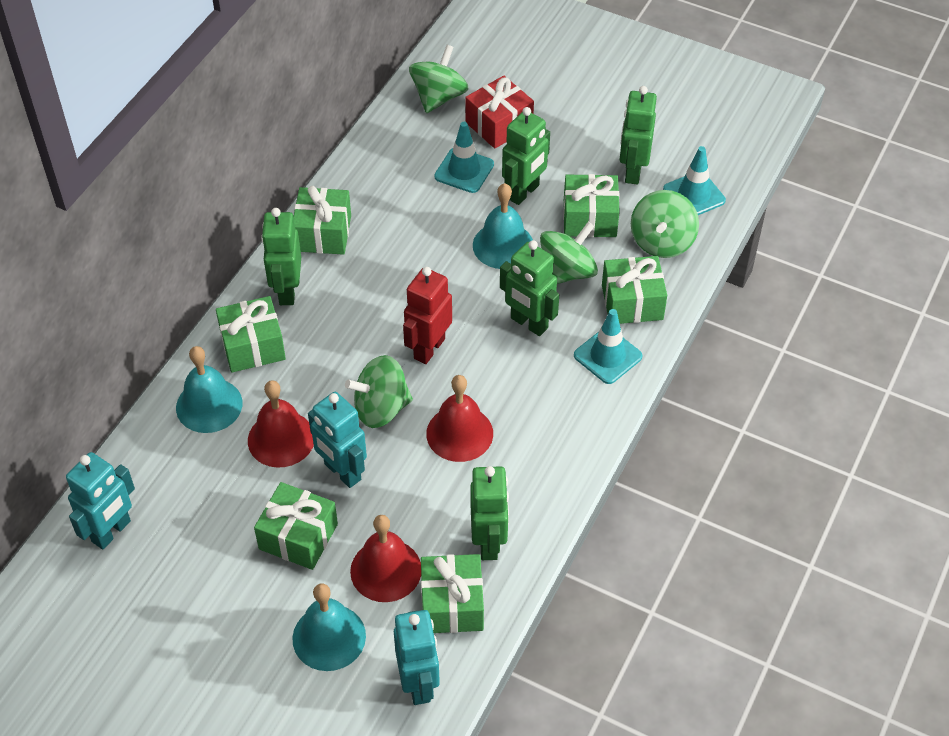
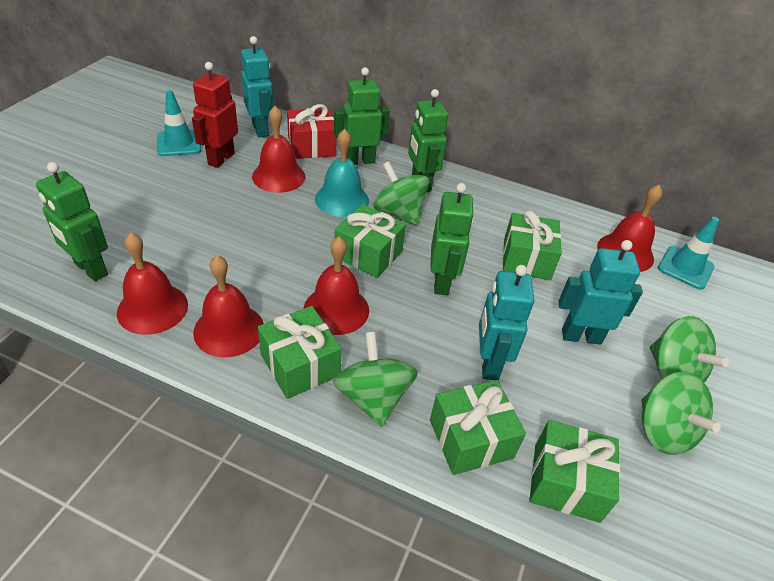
green gift: 6 -> 5
green robot: 5 -> 4
red bell: 3 -> 5
turquoise bell: 3 -> 1
turquoise traffic cone: 3 -> 2

